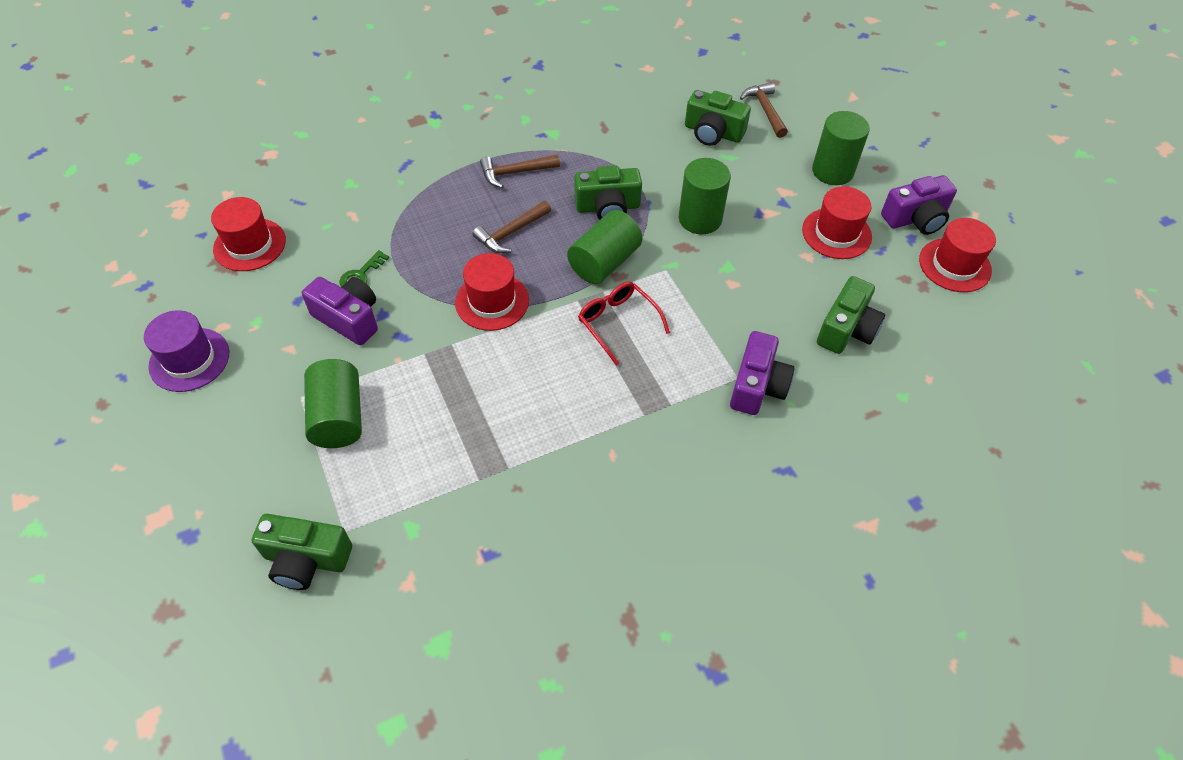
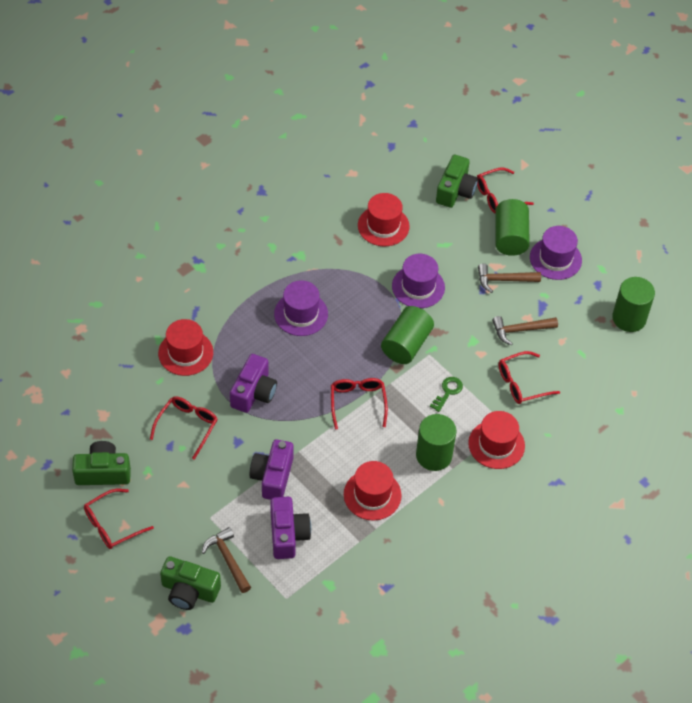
green camera: 4 -> 3
purple hat: 1 -> 3
red glasses: 1 -> 5

